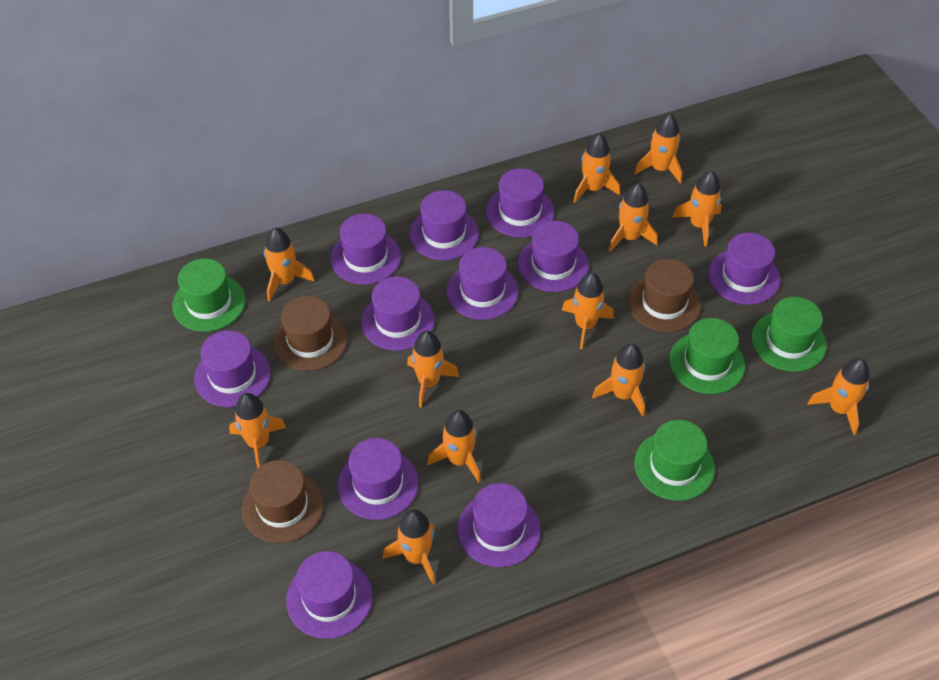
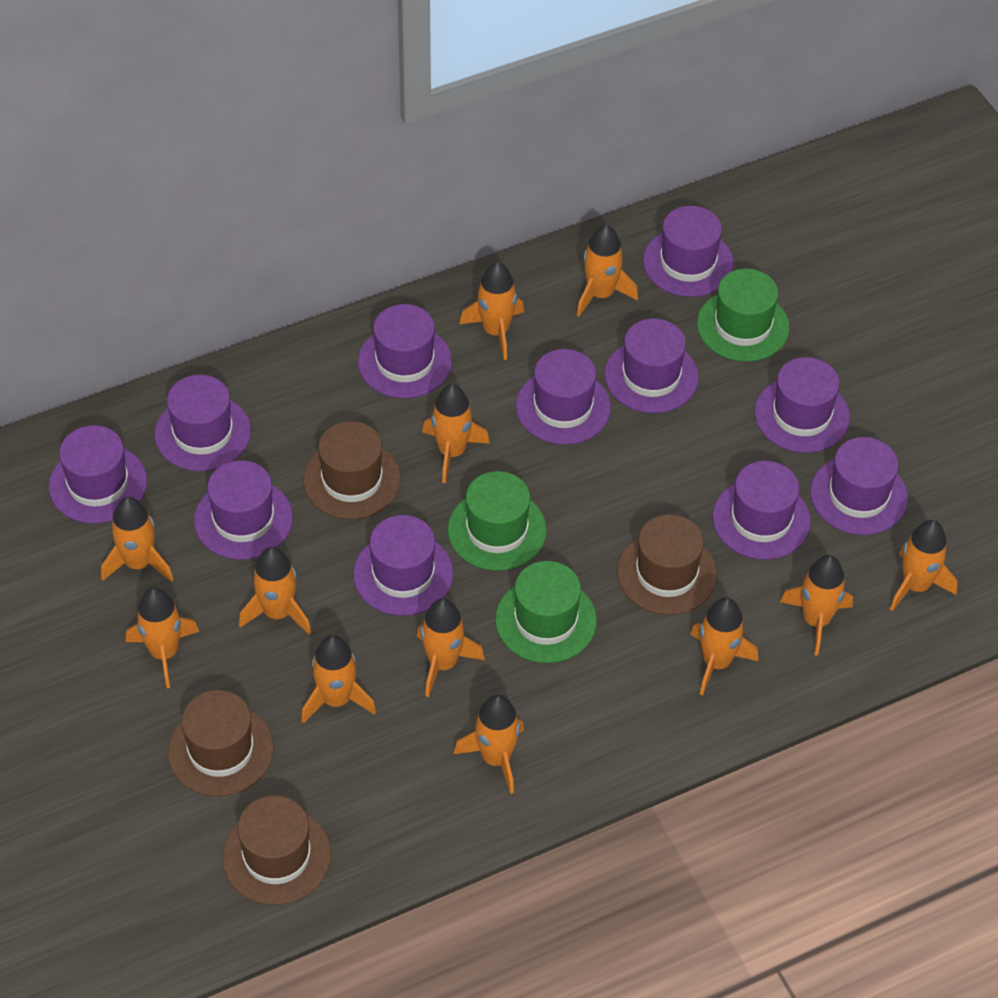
brown hat: 3 -> 4
green hat: 4 -> 3

